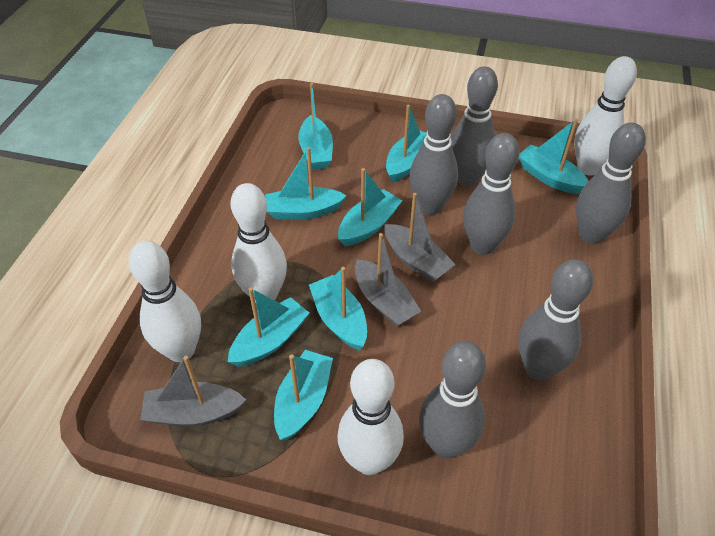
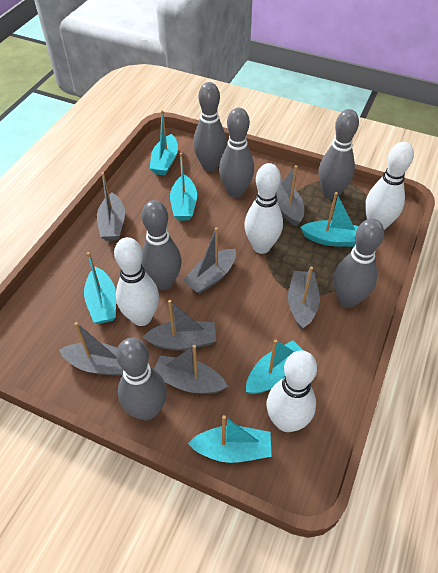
grey boat: 3 -> 7
turquoise boat: 8 -> 6

